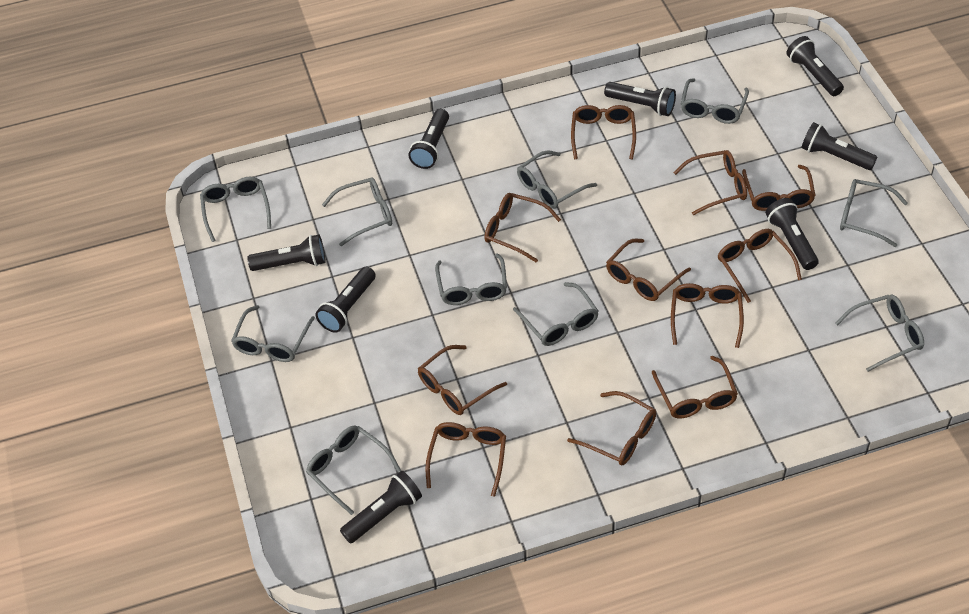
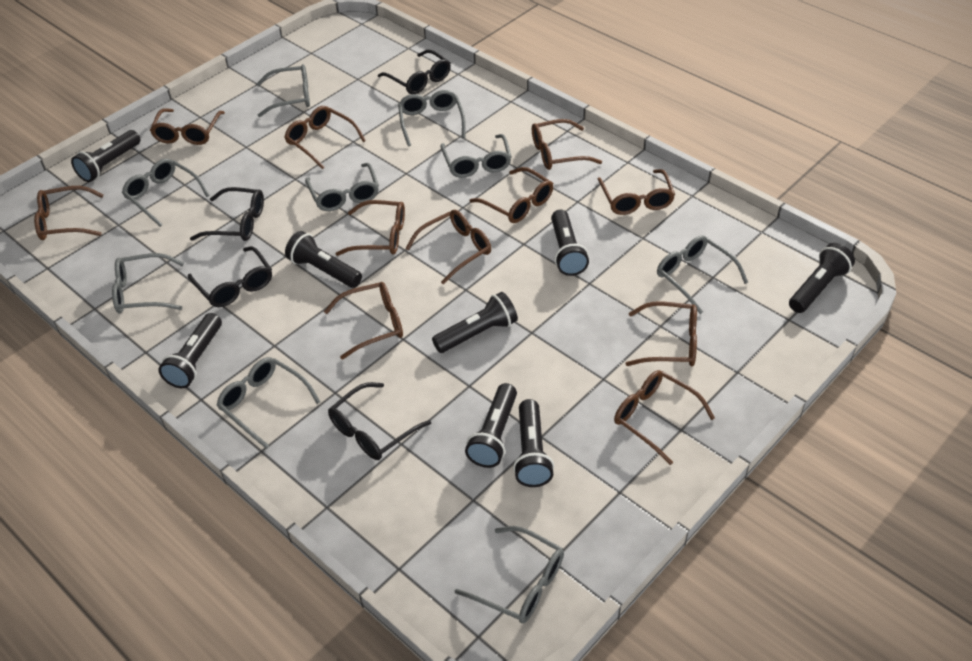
black glasses: 0 -> 4
grey glasses: 10 -> 9

